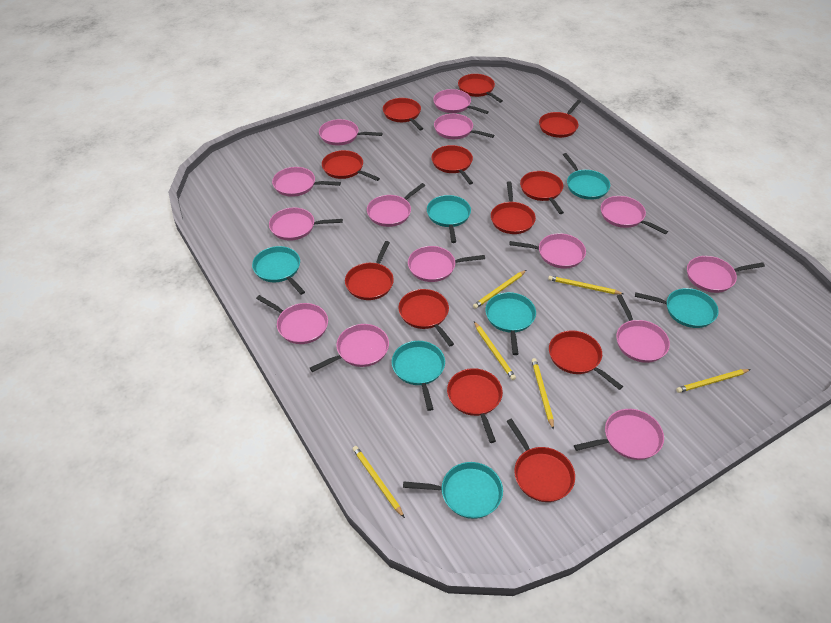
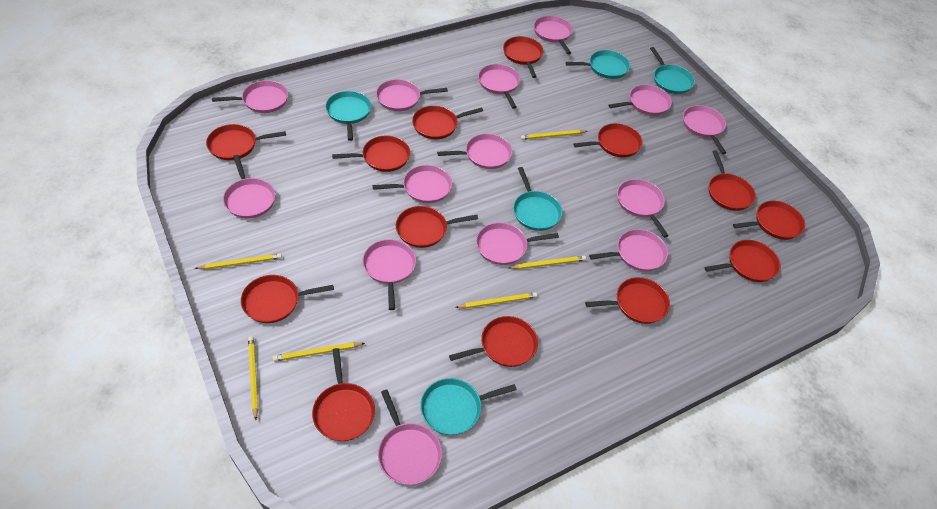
red pan: 12 -> 13
turquoise pan: 7 -> 5

